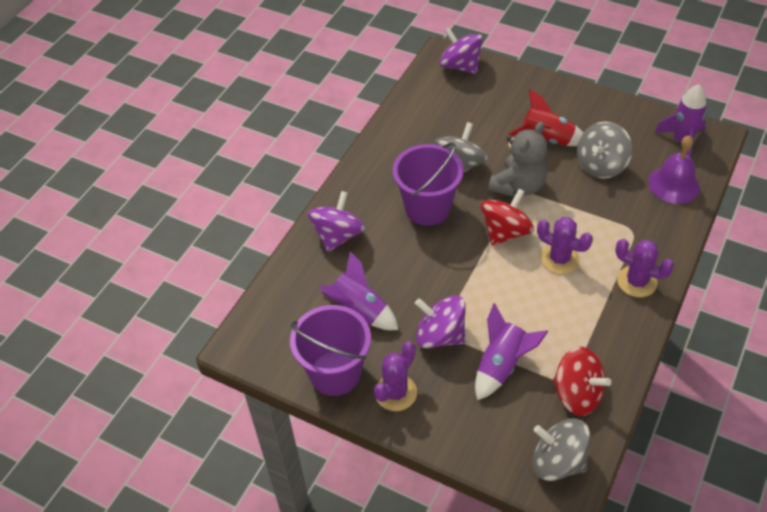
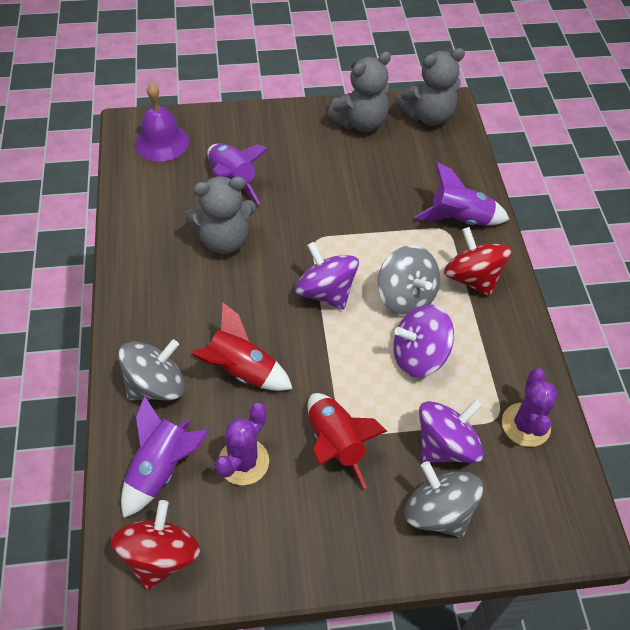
grey teddy bear: 1 -> 3
purple bucket: 2 -> 0
purple cactus: 3 -> 2
red rocket: 1 -> 2

